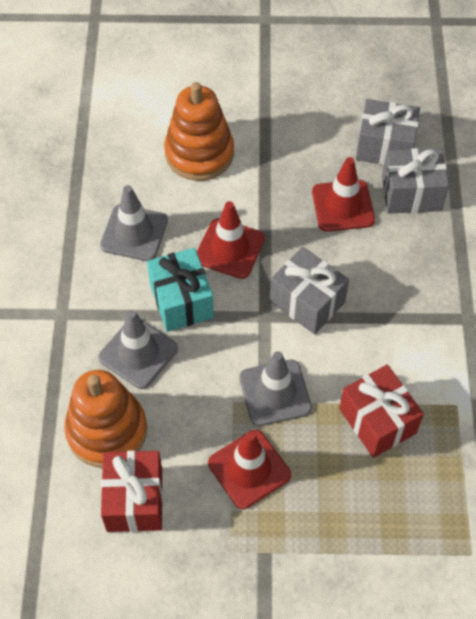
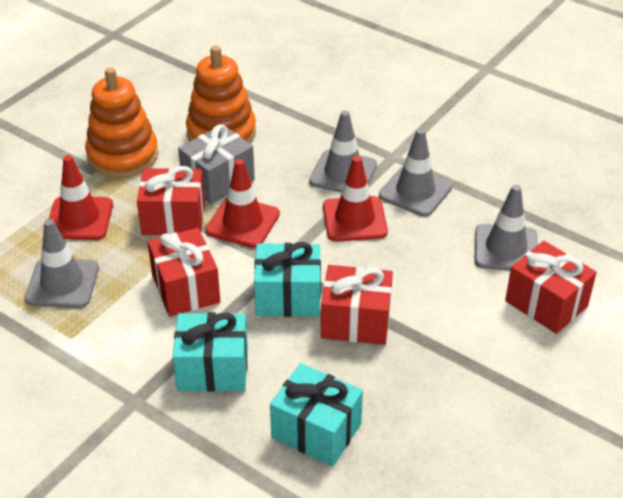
grey gift: 3 -> 1
grey traffic cone: 3 -> 4
red gift: 2 -> 4
turquoise gift: 1 -> 3

